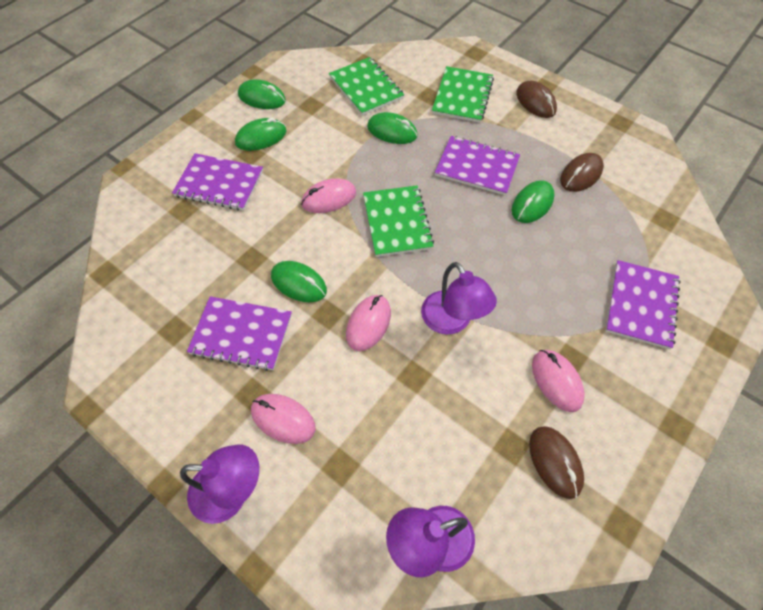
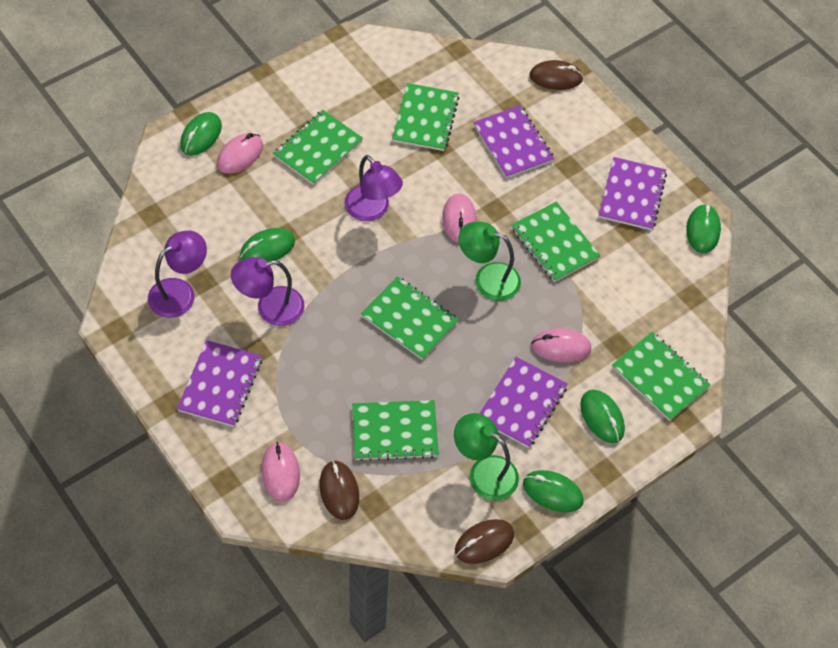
green lamp: 0 -> 2
green notebook: 3 -> 6

